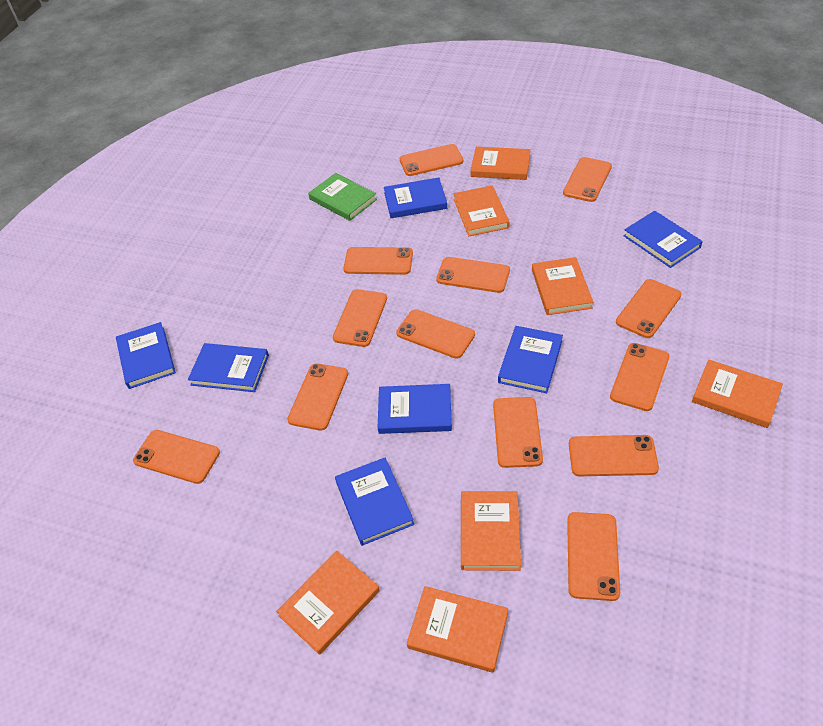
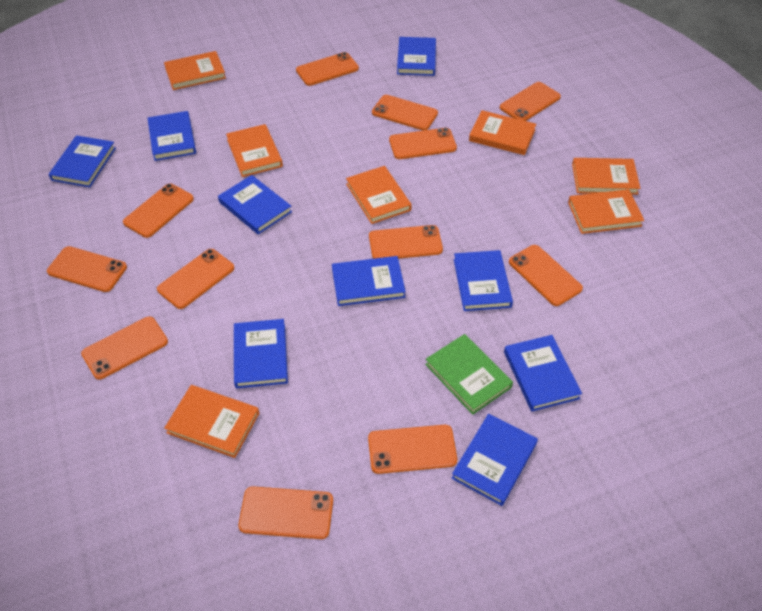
blue book: 7 -> 9
orange phone: 13 -> 12

